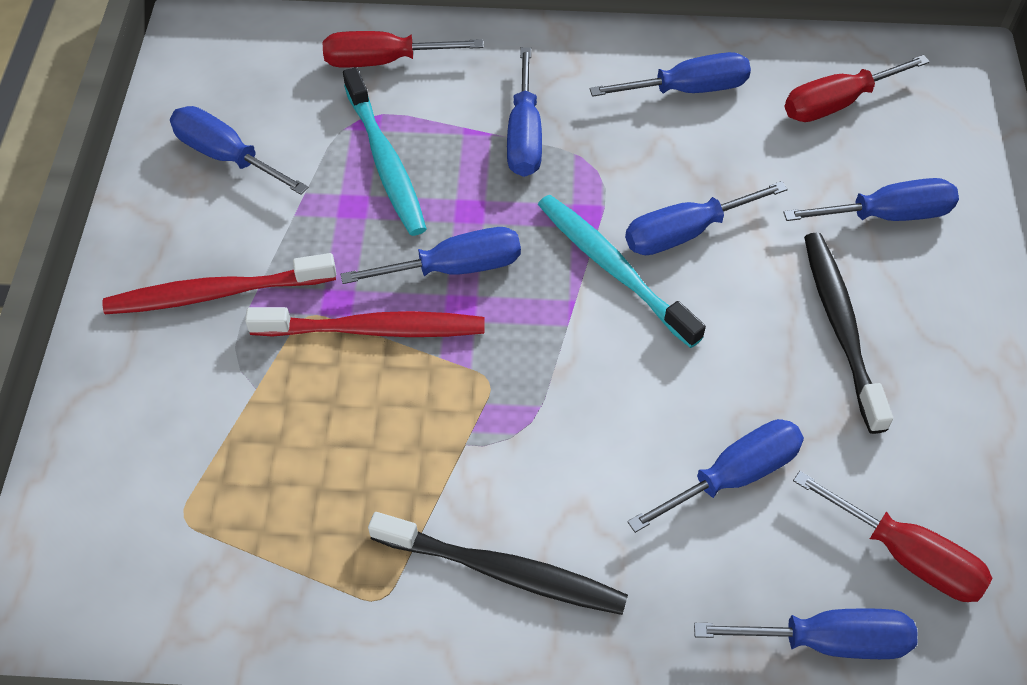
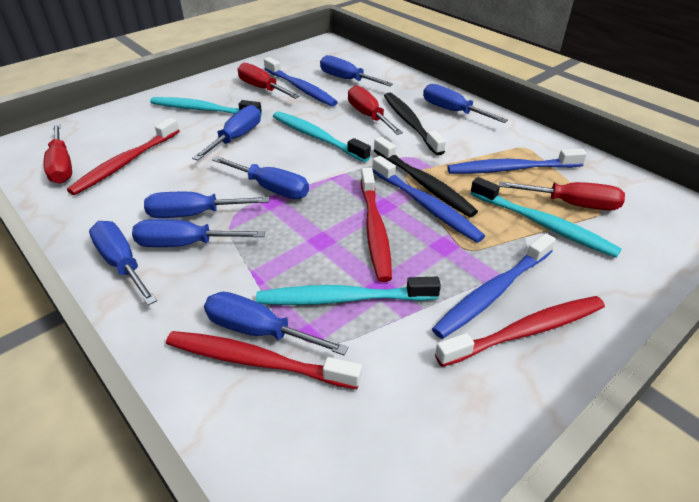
blue toothbrush: 0 -> 4
red screwdriver: 3 -> 4
red toothbrush: 2 -> 4
turquoise toothbrush: 2 -> 4

